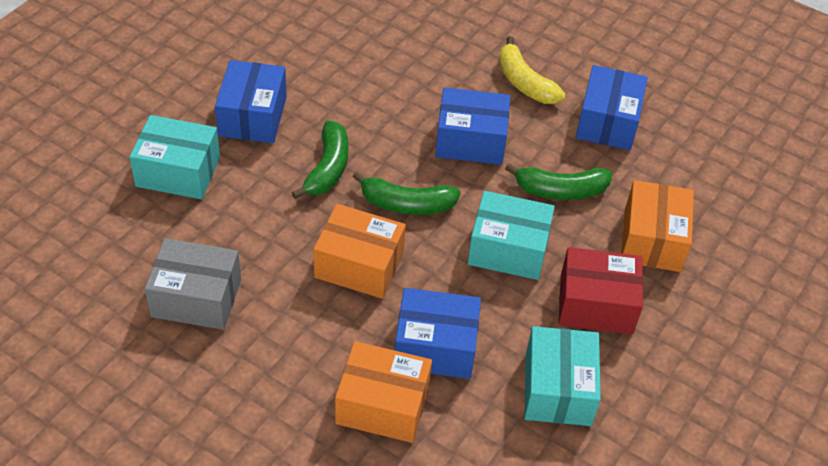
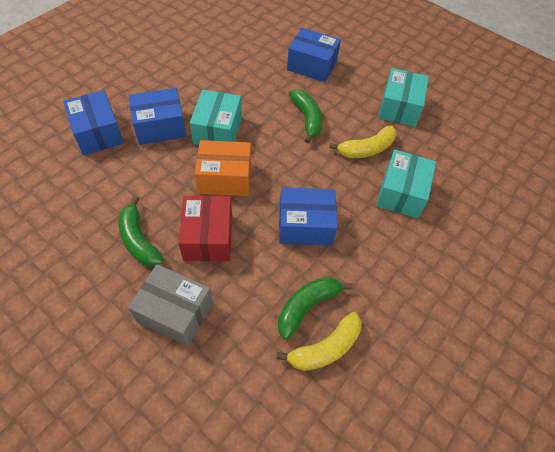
orange box: 3 -> 1
yellow banana: 1 -> 2

